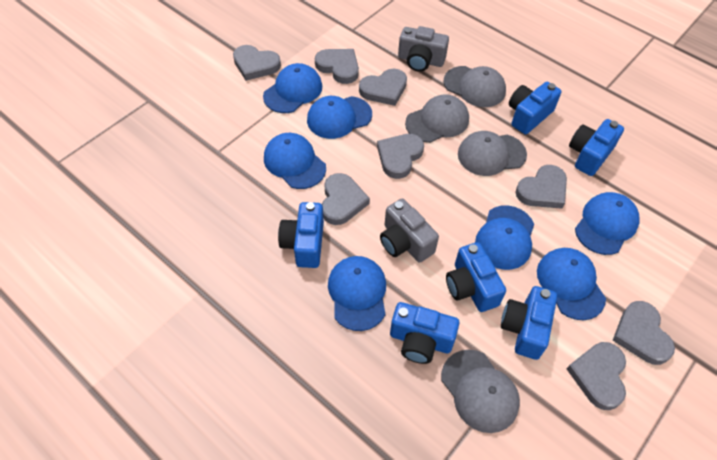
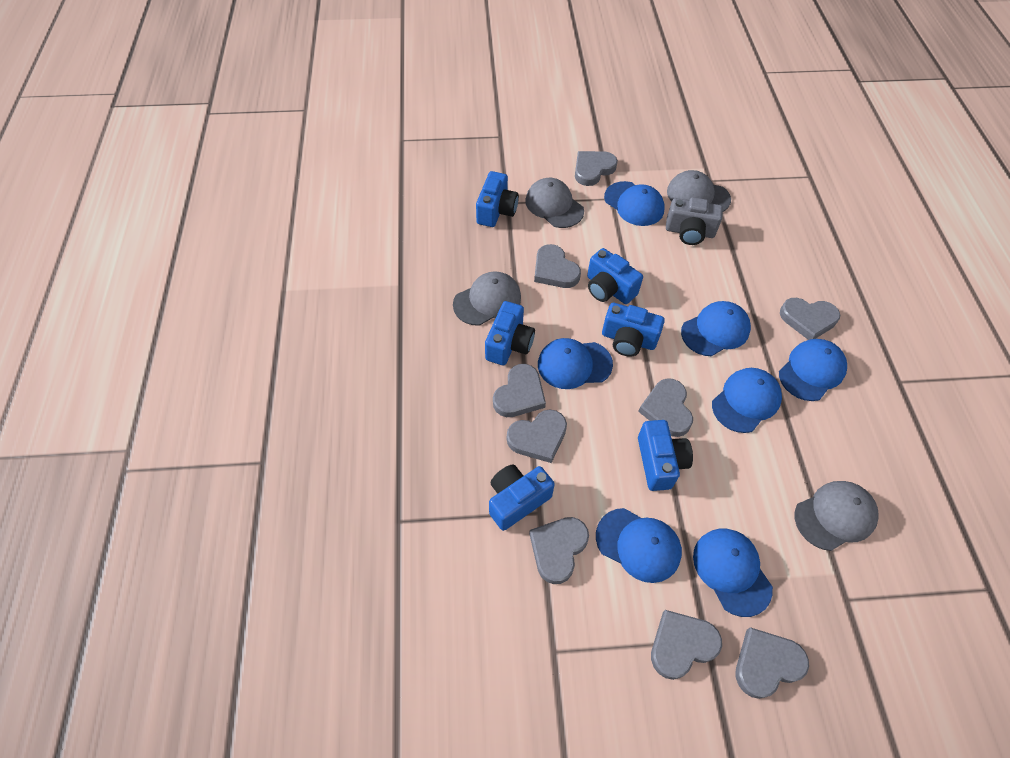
grey camera: 2 -> 1
grey heart: 8 -> 9

